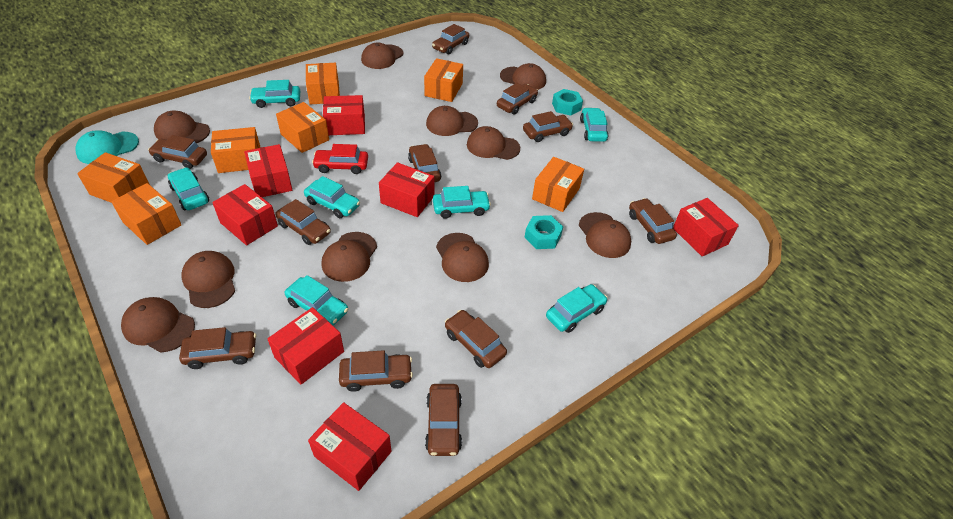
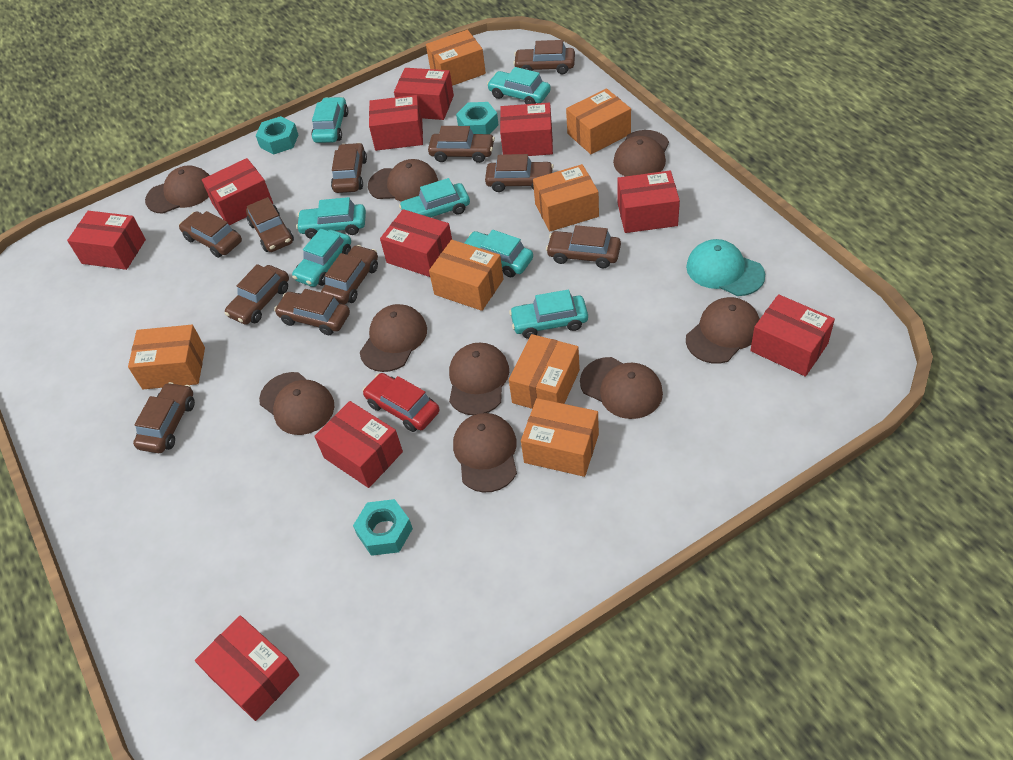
brown cap: 10 -> 9
red box: 7 -> 10
turquoise nut: 2 -> 3

